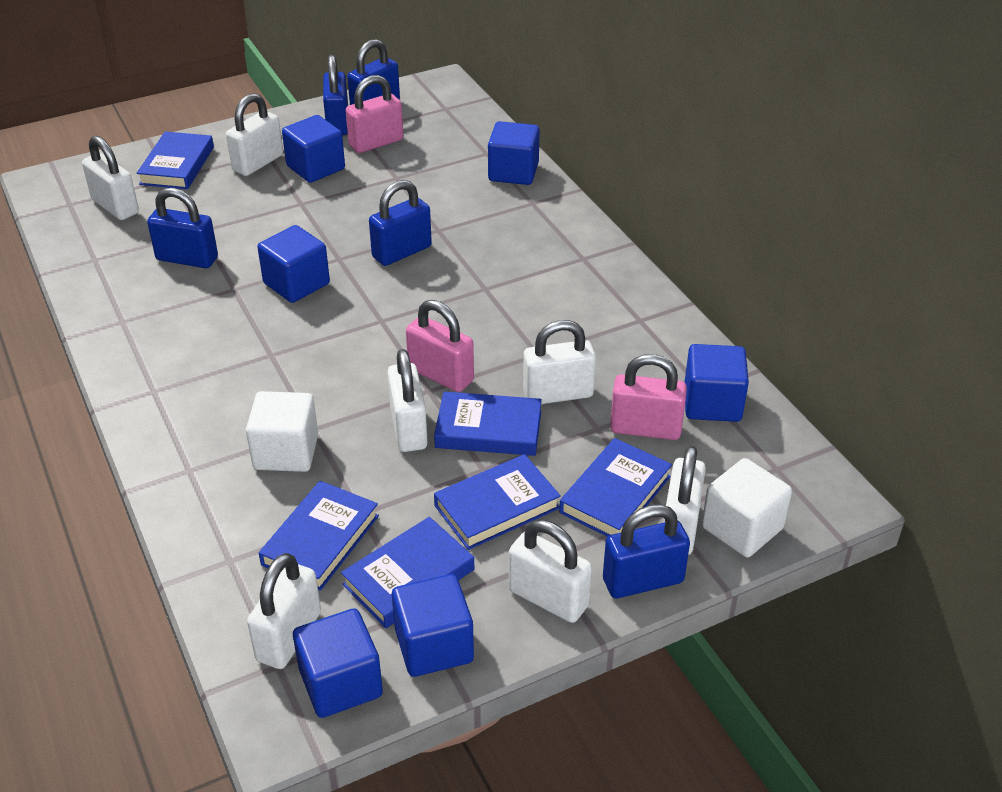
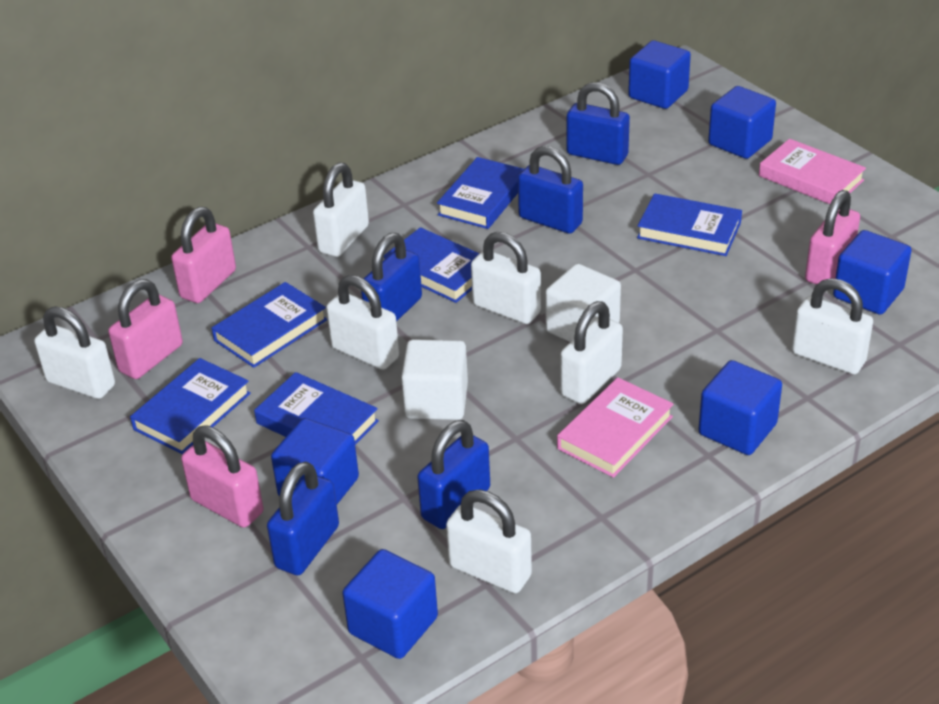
pink book: 0 -> 2
pink padlock: 3 -> 4

